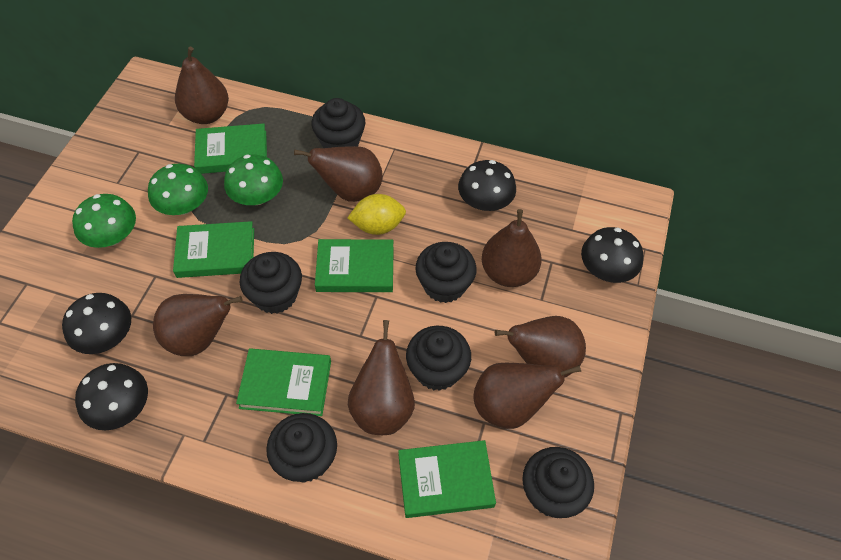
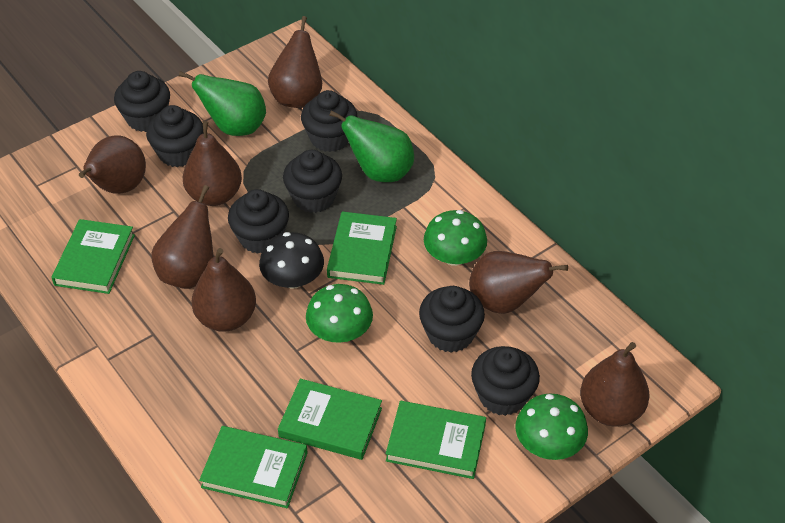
black cupcake: 6 -> 7
black mushroom: 4 -> 1
green pear: 0 -> 2
yellow lemon: 1 -> 0

